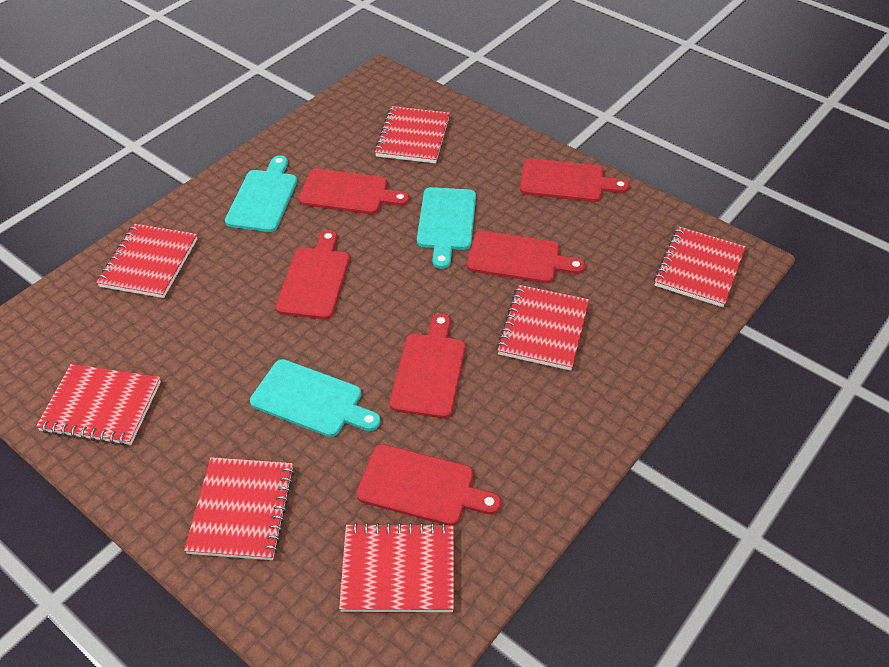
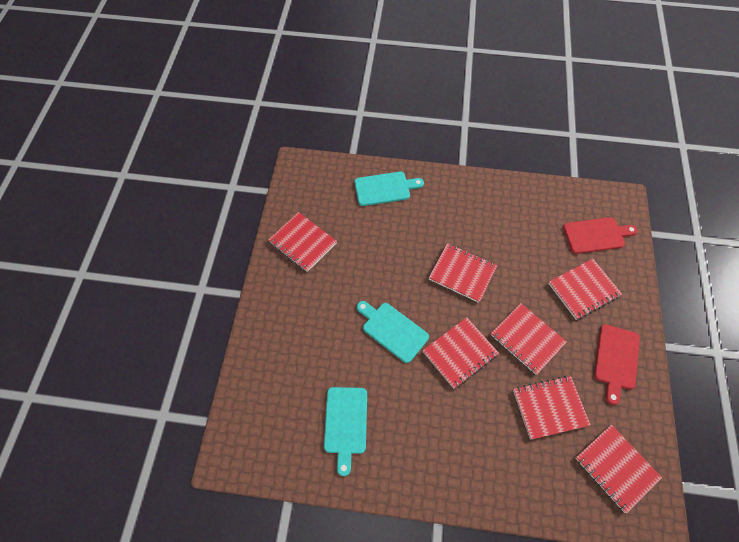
red cutting board: 6 -> 2

